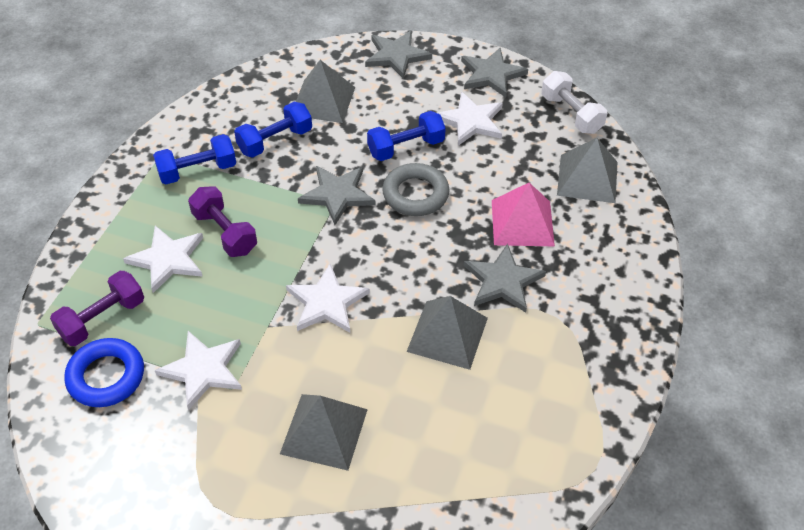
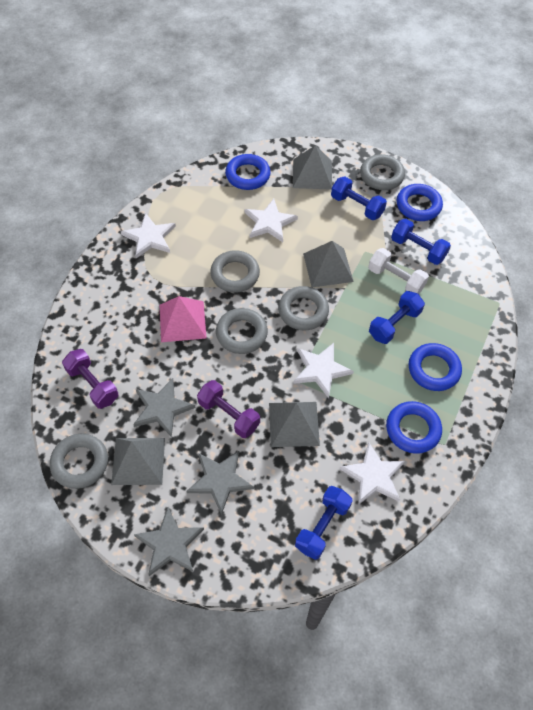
blue dumbbell: 3 -> 4
blue ring: 1 -> 4
grey ring: 1 -> 5
grey star: 4 -> 3

